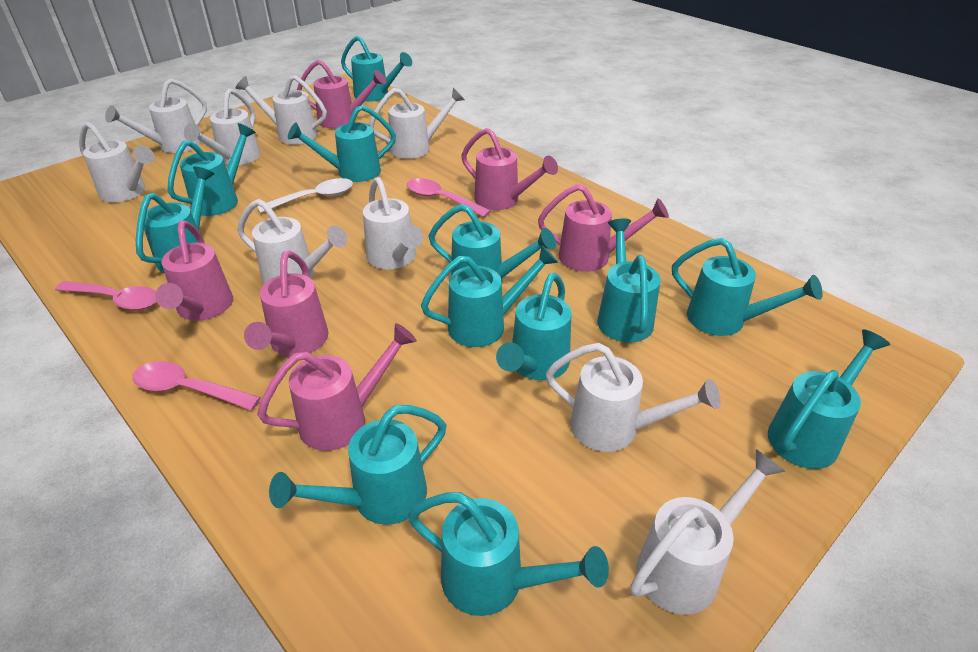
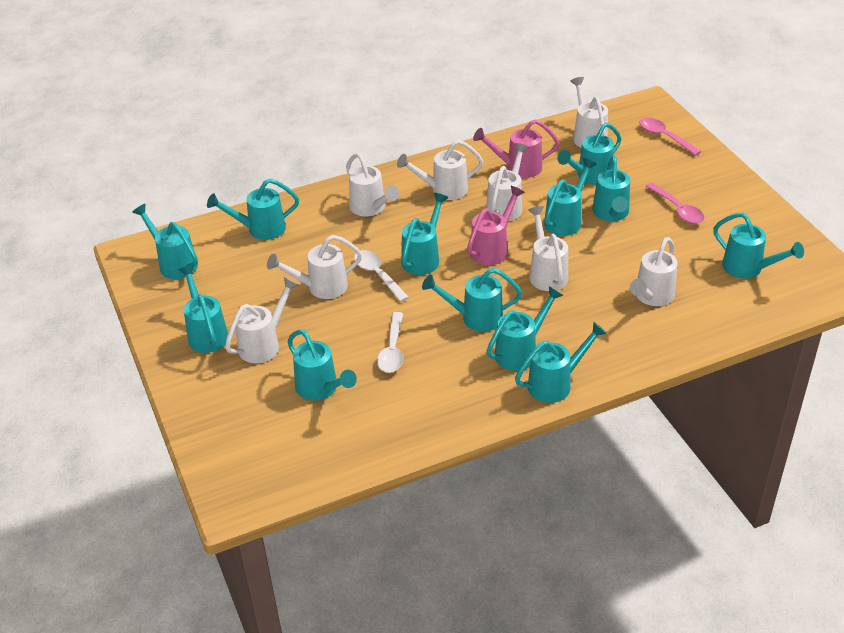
pink spoon: 3 -> 2
pink watering can: 6 -> 2
white spoon: 1 -> 2
white watering can: 9 -> 8

